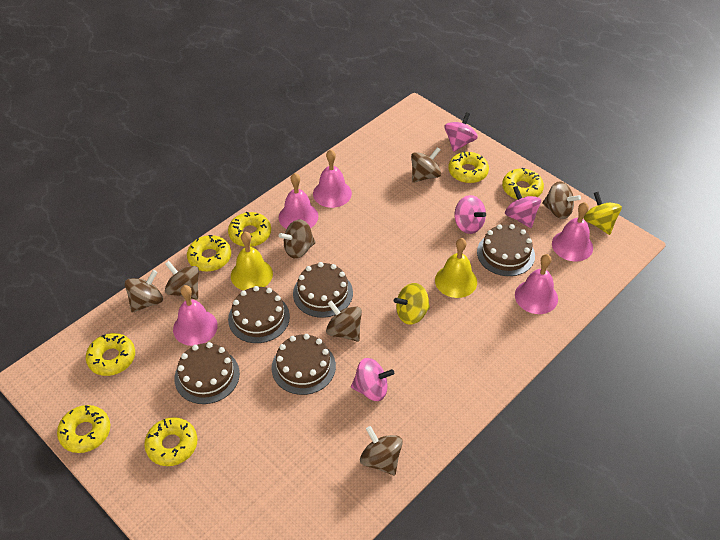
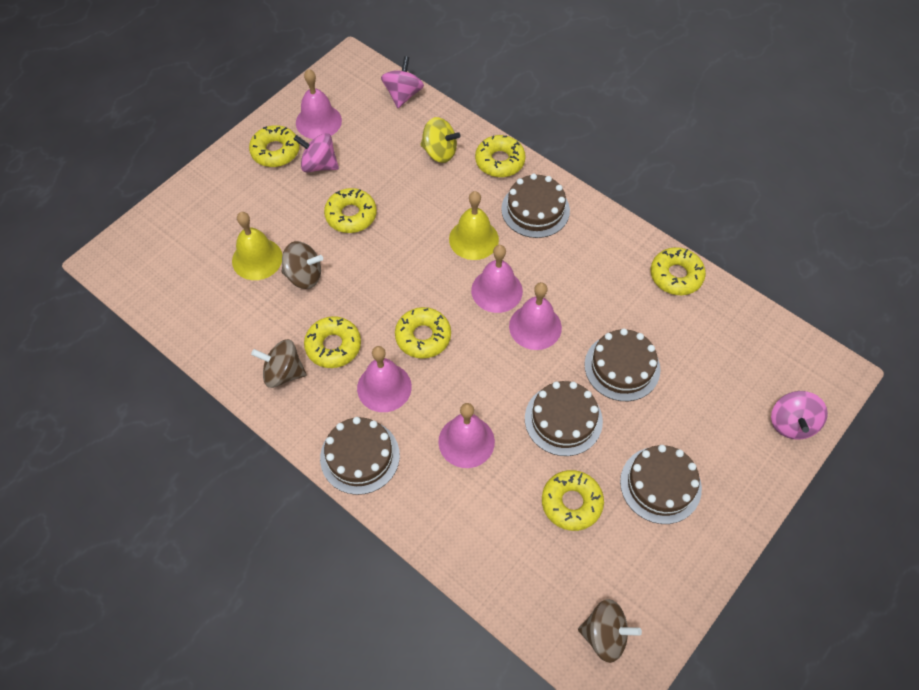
brown spinning top: 7 -> 3
pink spinning top: 4 -> 3
yellow spinning top: 2 -> 1

